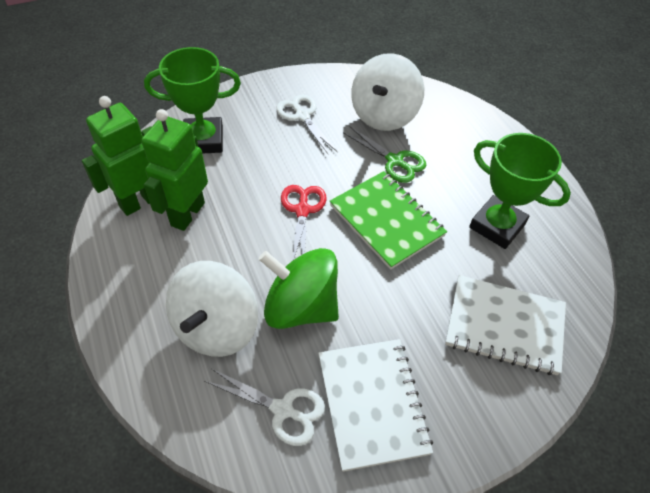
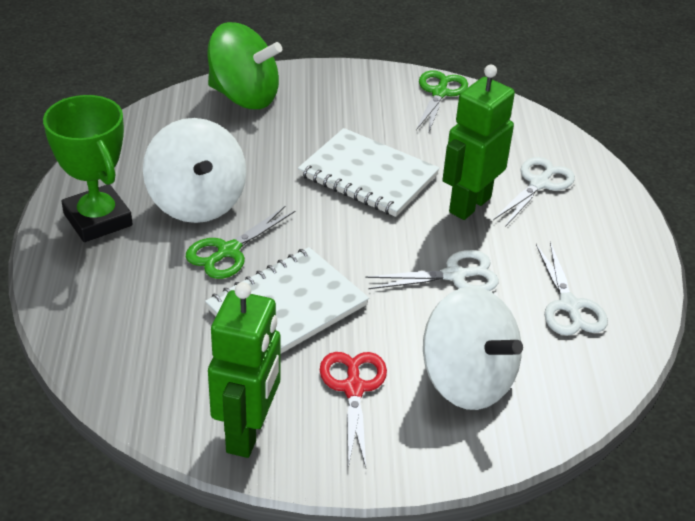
green notebook: 1 -> 0
green scissors: 1 -> 2
green trophy: 2 -> 1
white scissors: 2 -> 3

